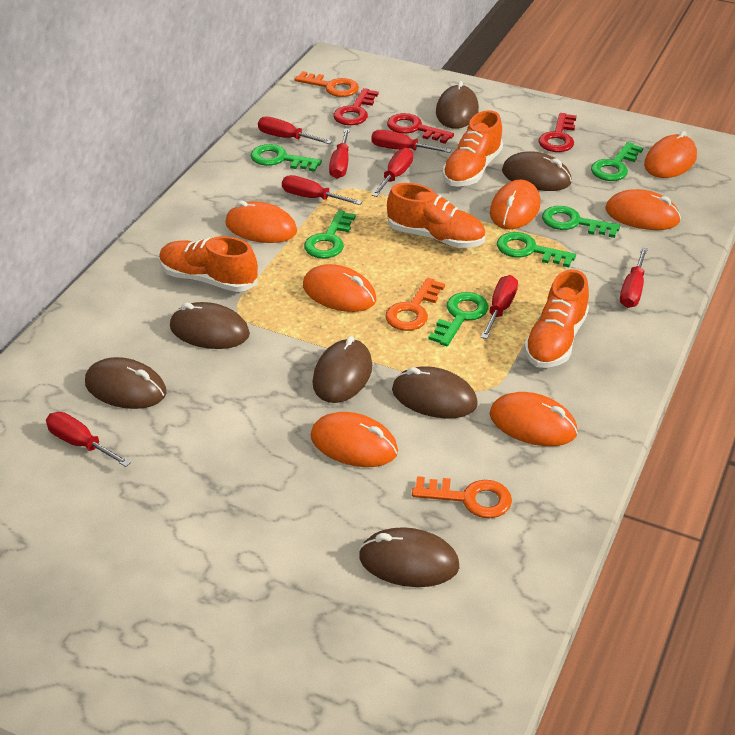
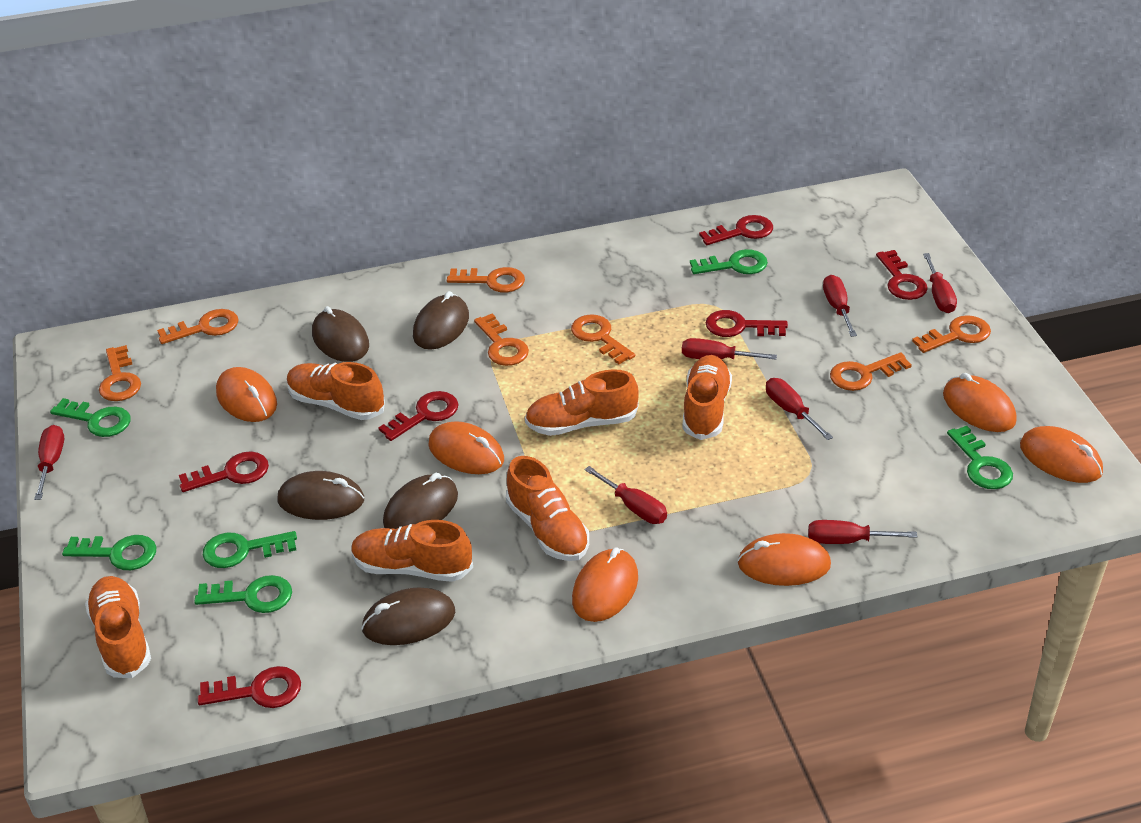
brown mouse: 7 -> 5
orange key: 3 -> 7
orange mouse: 7 -> 6
orange shoe: 4 -> 6
red key: 3 -> 6
red screwdriver: 8 -> 7

